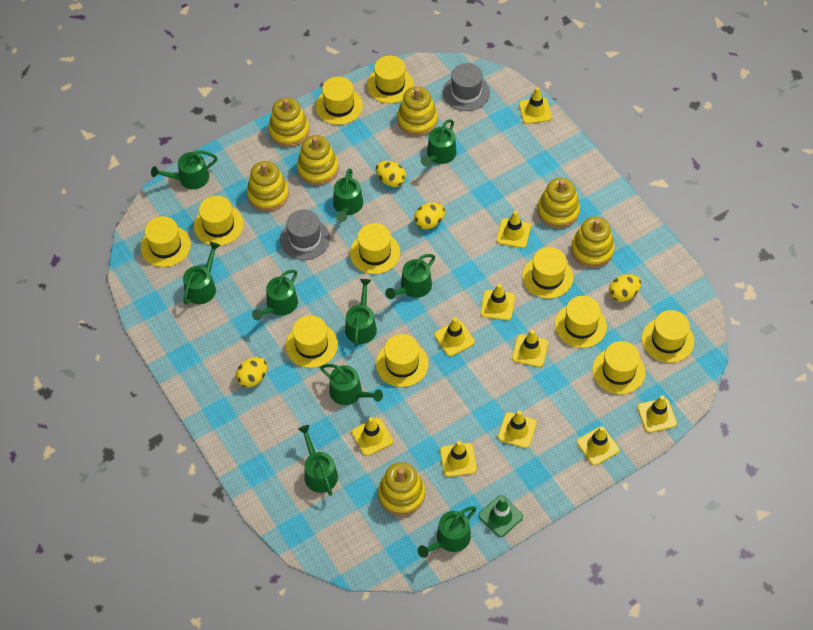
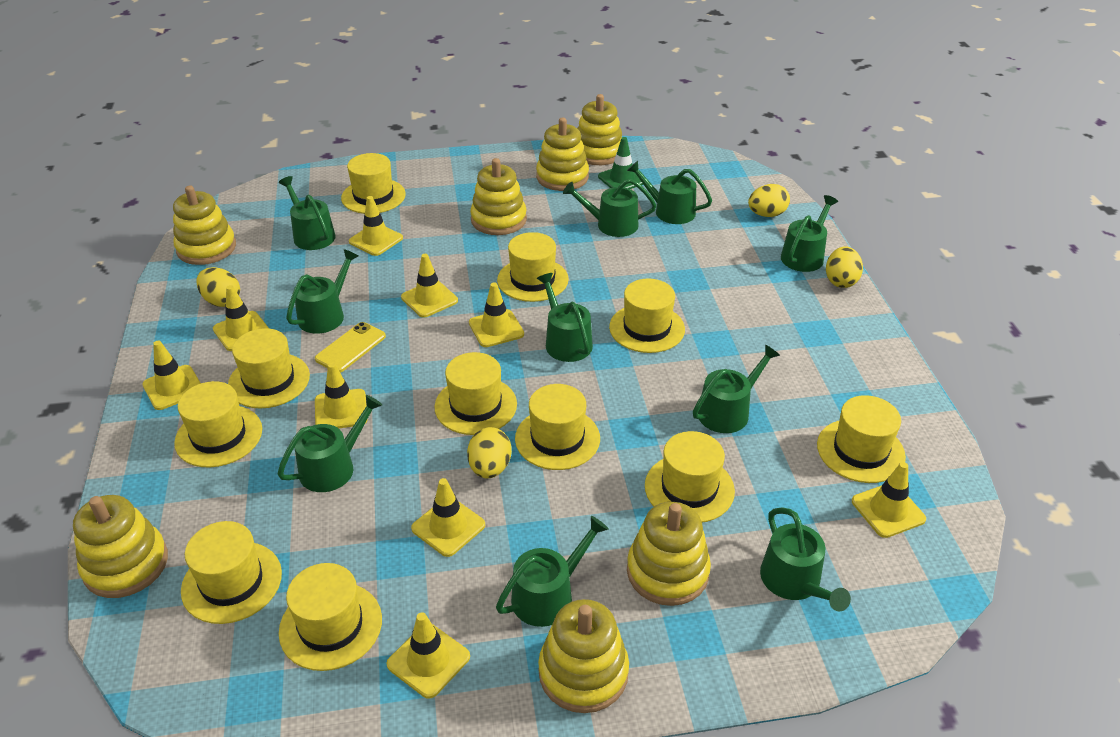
grey hat: 2 -> 0
yellow phone: 0 -> 1
yellow traffic cone: 10 -> 9

